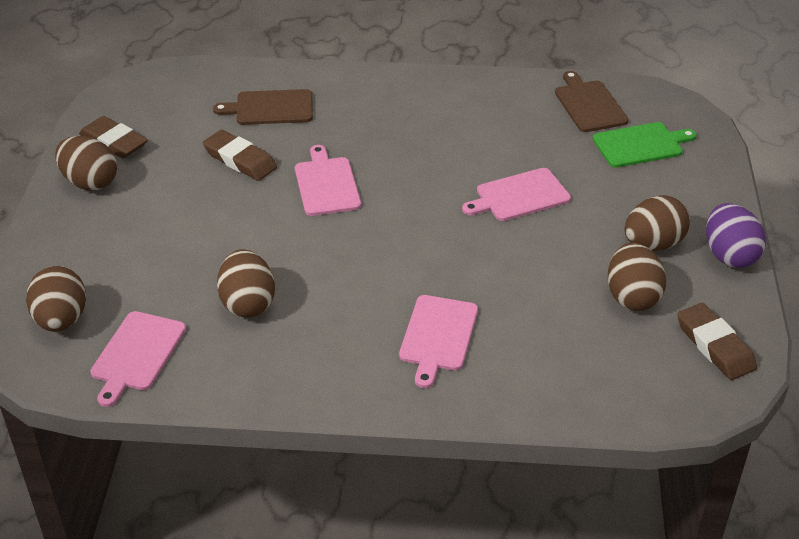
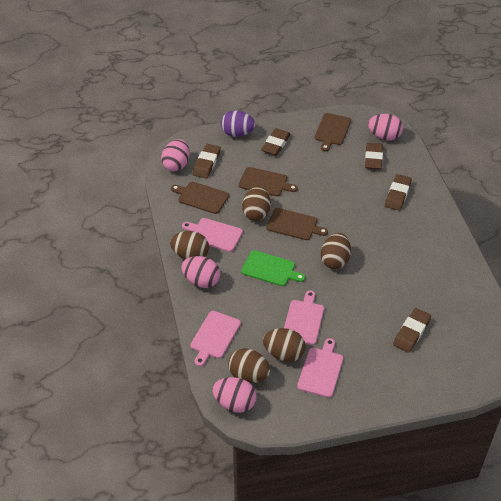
brown cutting board: 2 -> 4
brown eraser: 3 -> 5
pink egg: 0 -> 4

